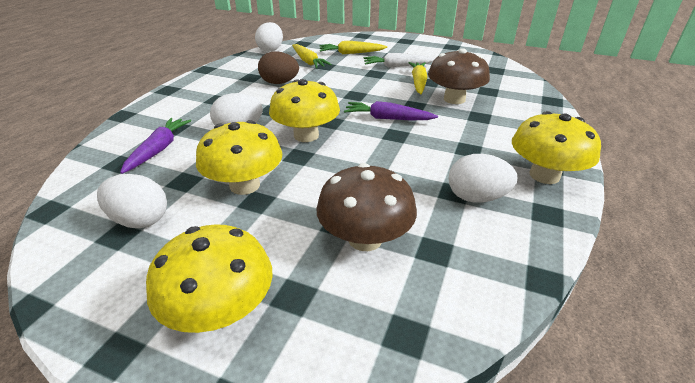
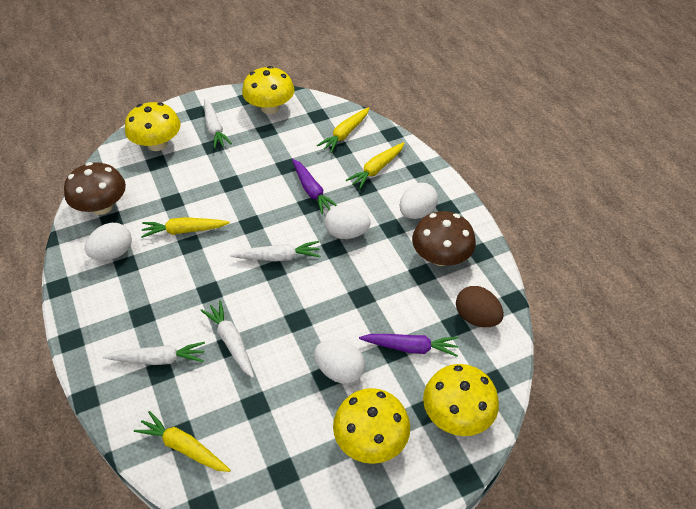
white carrot: 1 -> 4
yellow carrot: 3 -> 4

